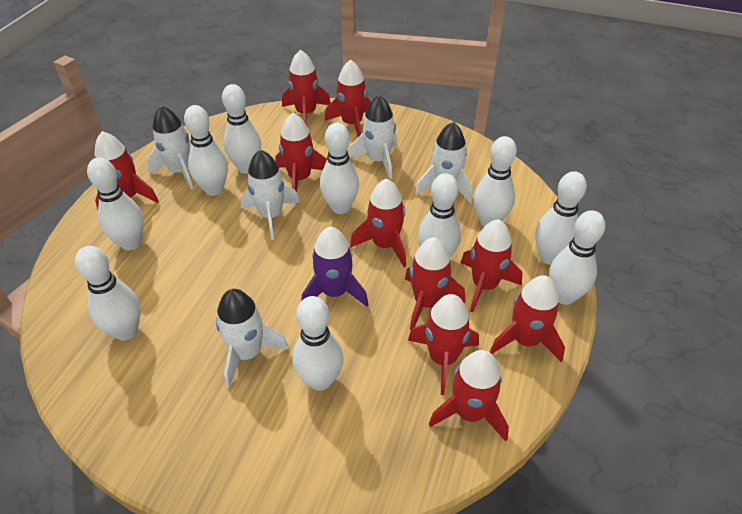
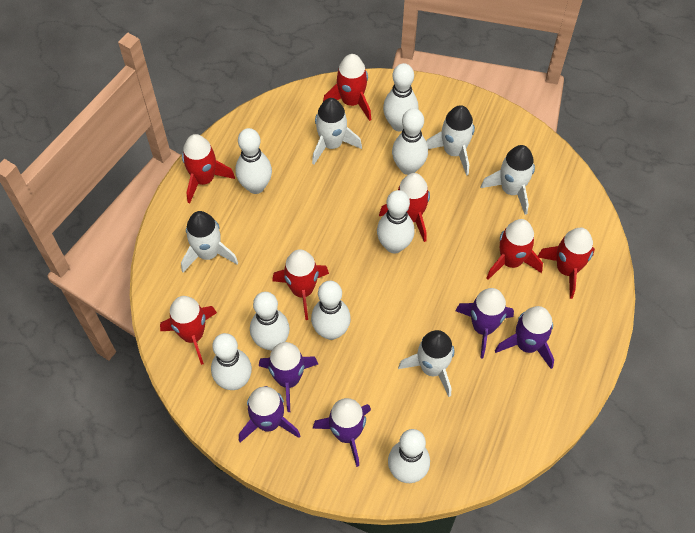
purple rocket: 1 -> 5
red rocket: 10 -> 7
white bowling pin: 10 -> 8

